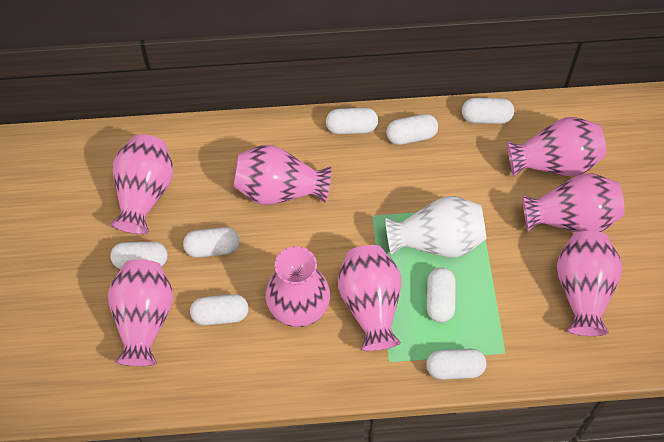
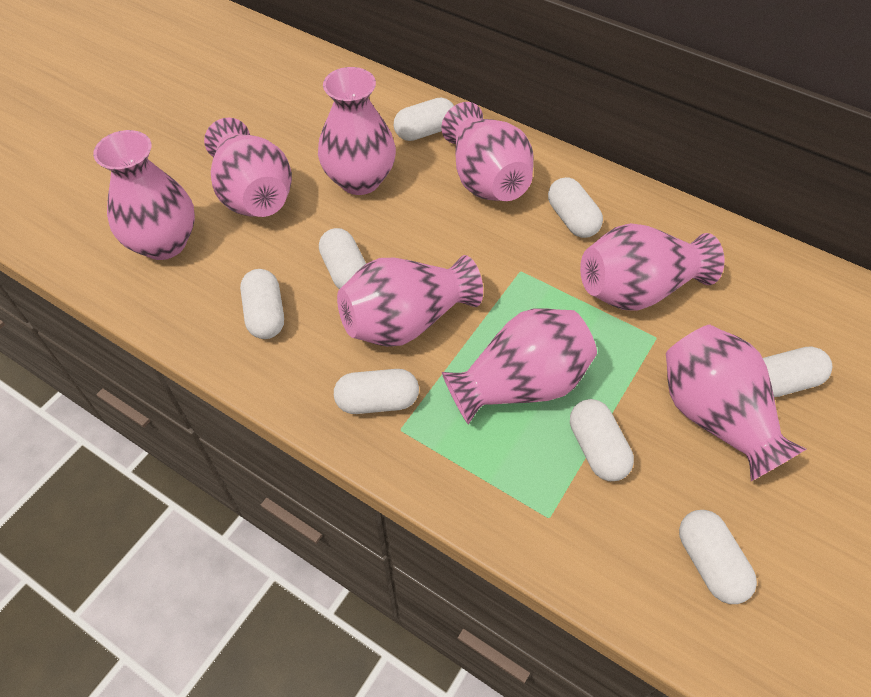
white vase: 1 -> 0

